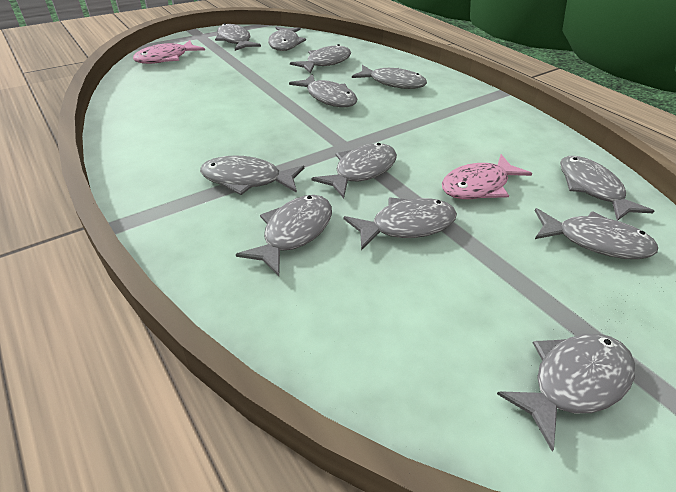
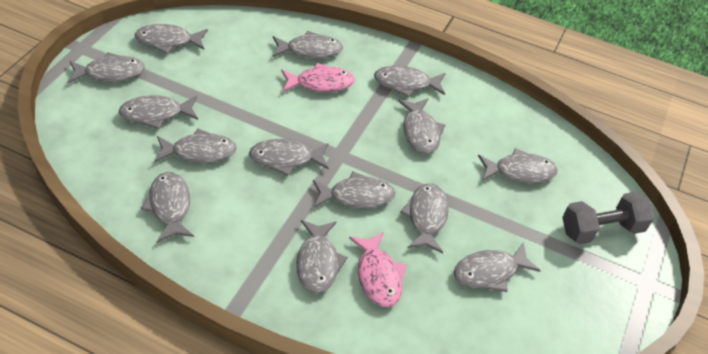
grey dumbbell: 0 -> 1
grey fish: 12 -> 14

